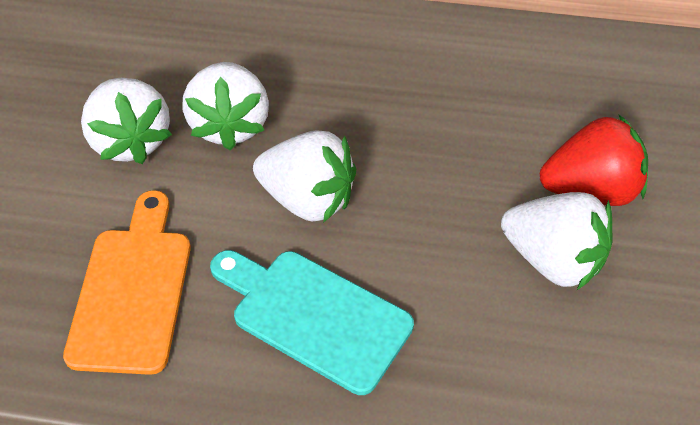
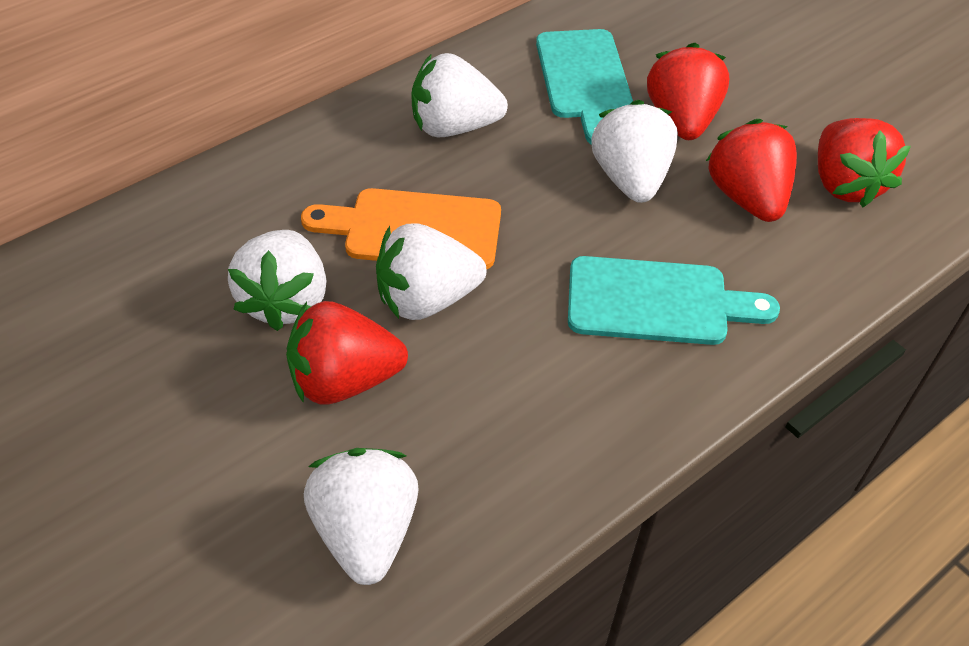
red strawberry: 1 -> 4
turquoise cutting board: 1 -> 2
white strawberry: 4 -> 5

